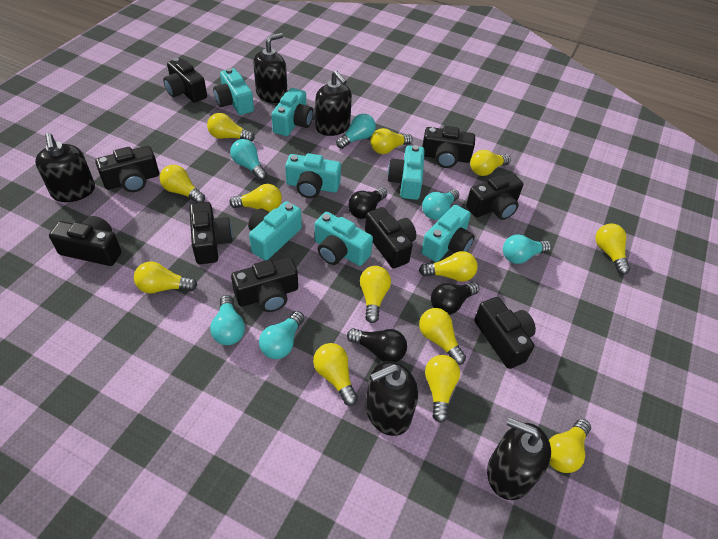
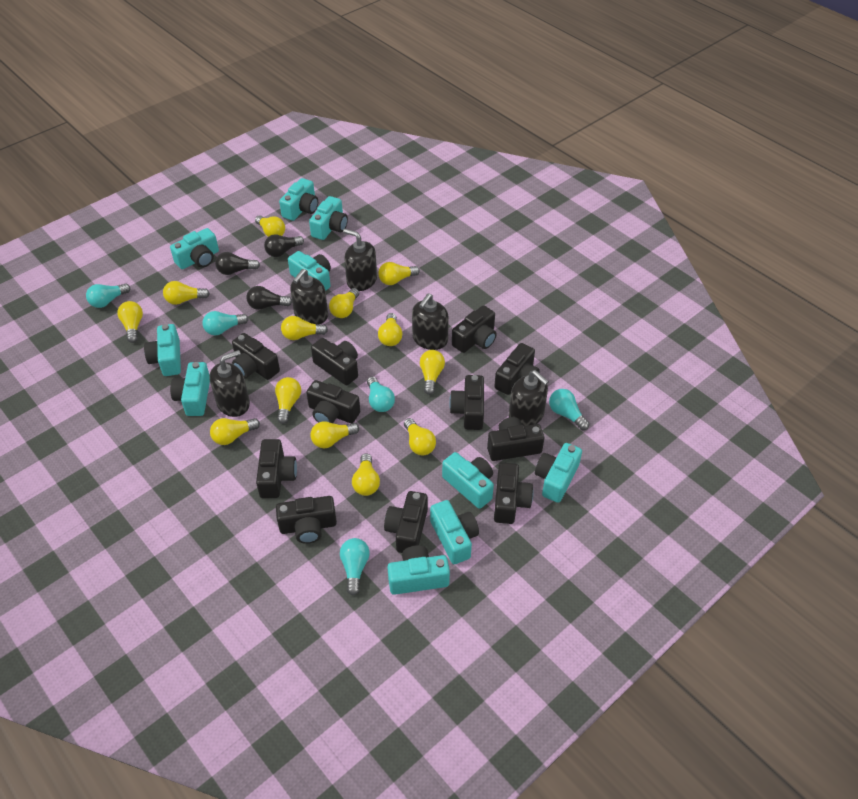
black camera: 9 -> 11
turquoise camera: 7 -> 10
turquoise light bulb: 6 -> 5

